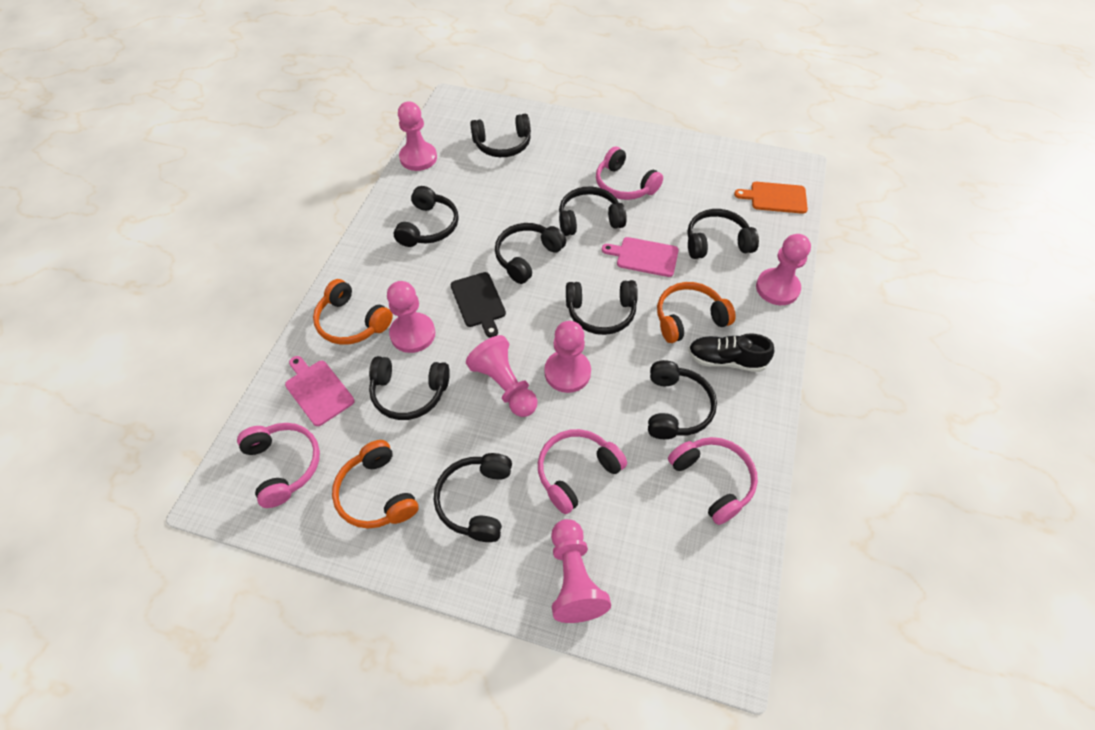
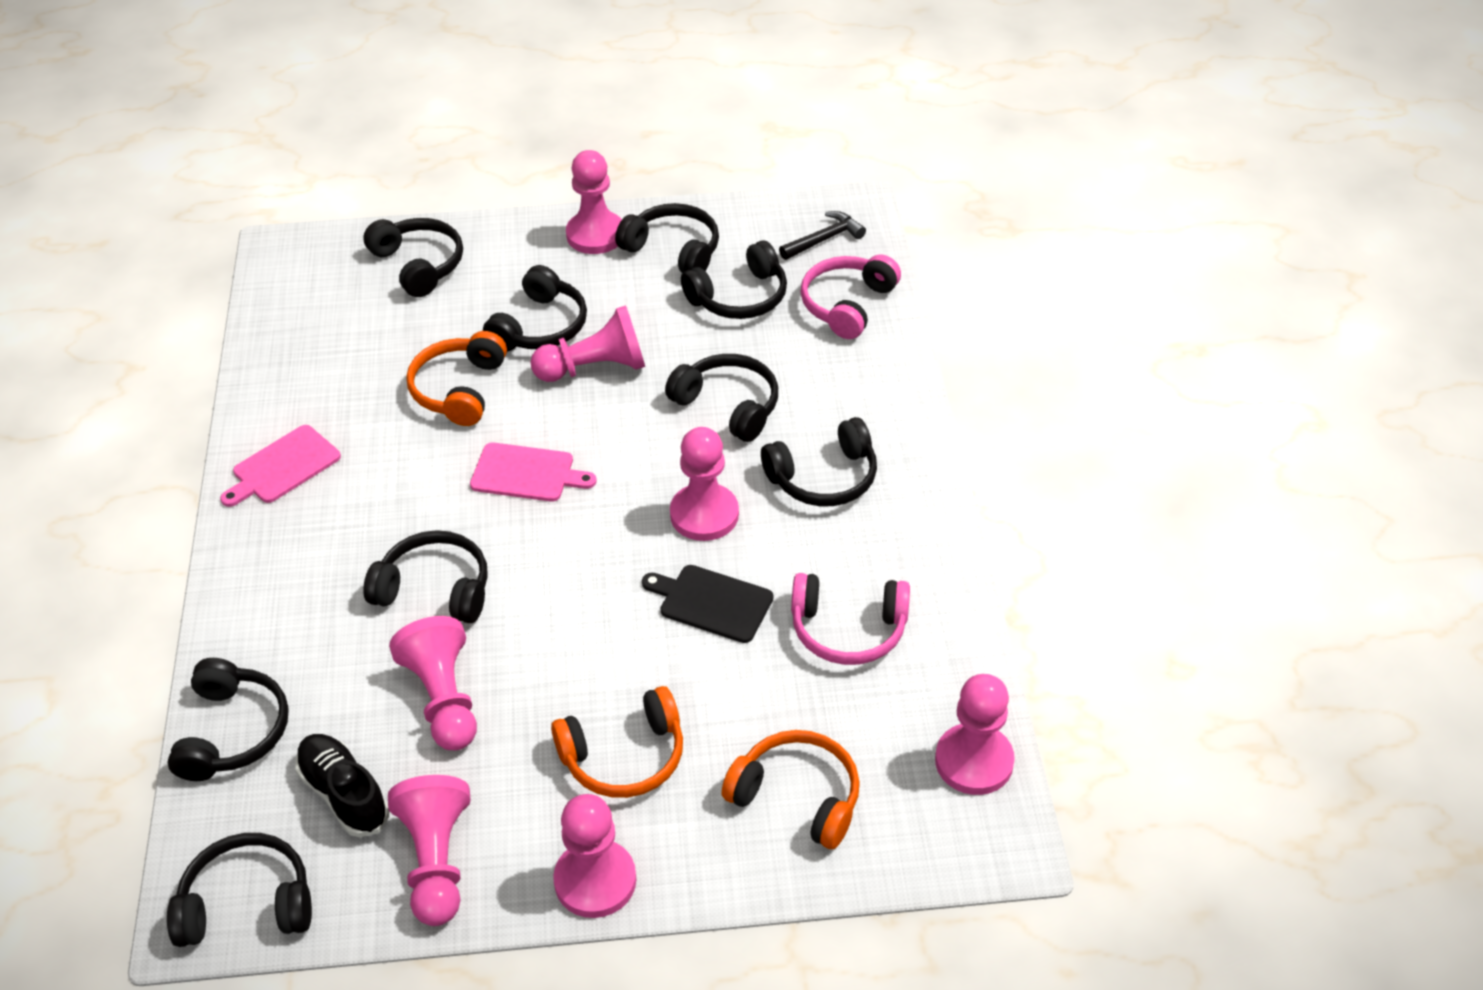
black hammer: 0 -> 1
orange cutting board: 1 -> 0
pink headphones: 4 -> 2
pink pawn: 6 -> 7

